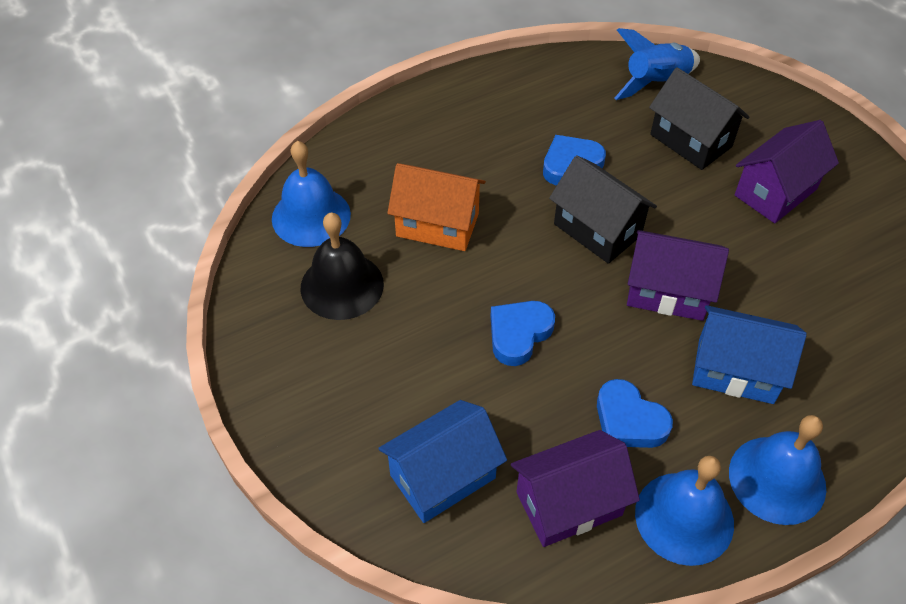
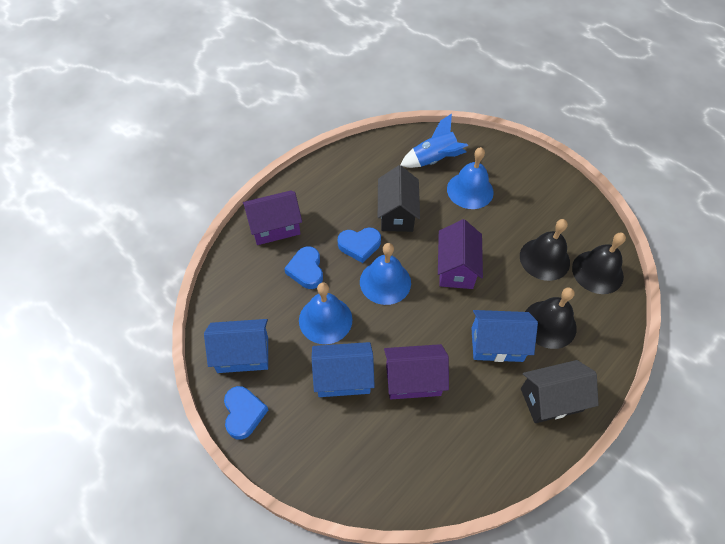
black bell: 1 -> 3
blue house: 2 -> 3
orange house: 1 -> 0

